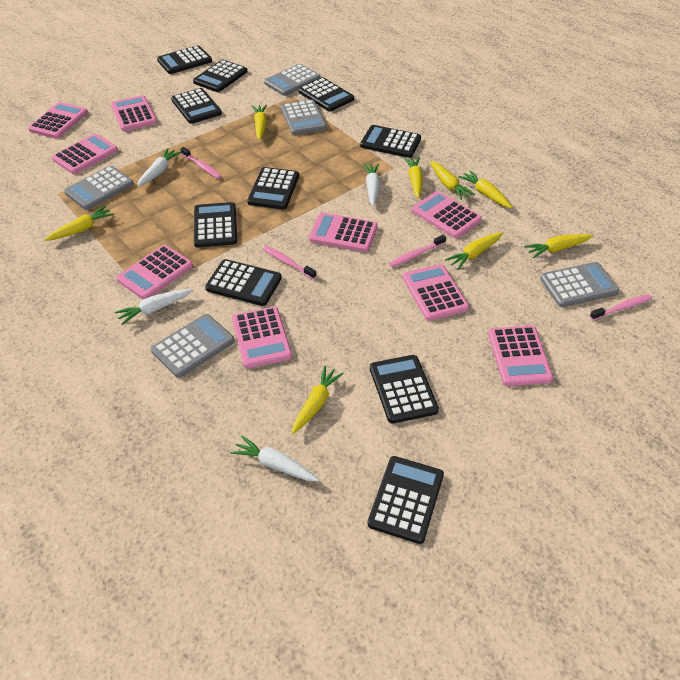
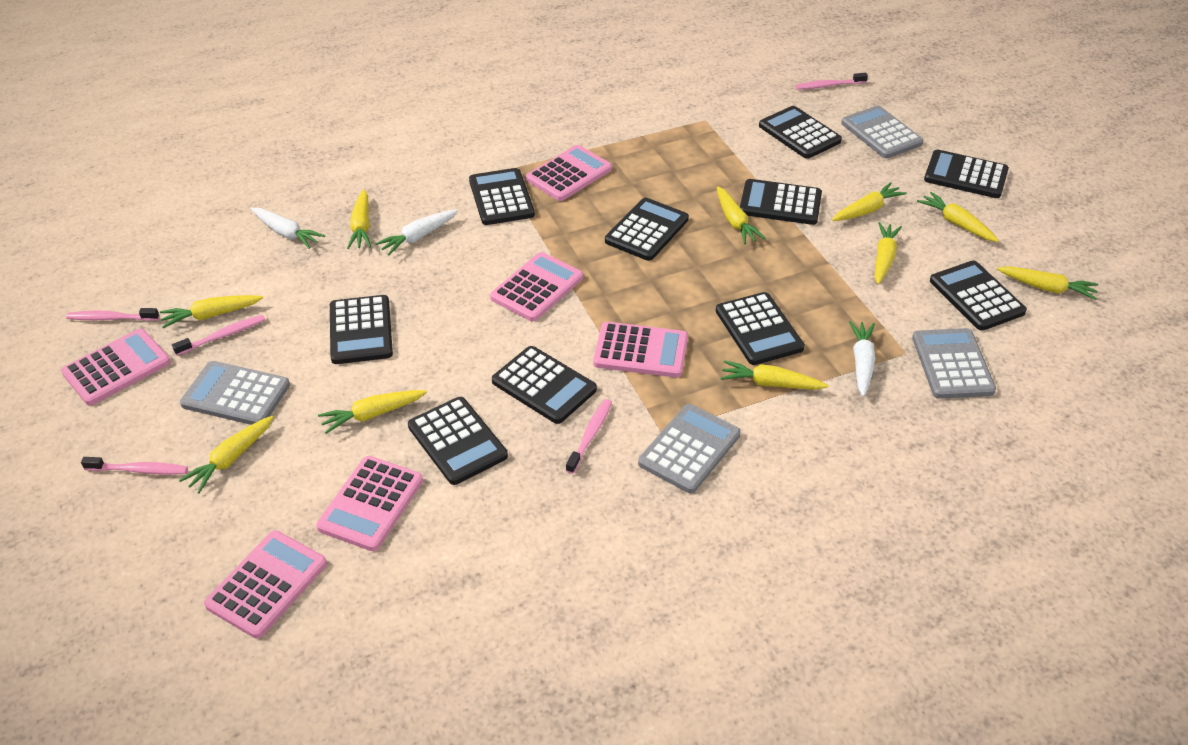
grey calculator: 5 -> 4
pink calculator: 9 -> 6
pink toothbrush: 4 -> 5
white carrot: 4 -> 3
yellow carrot: 8 -> 10

